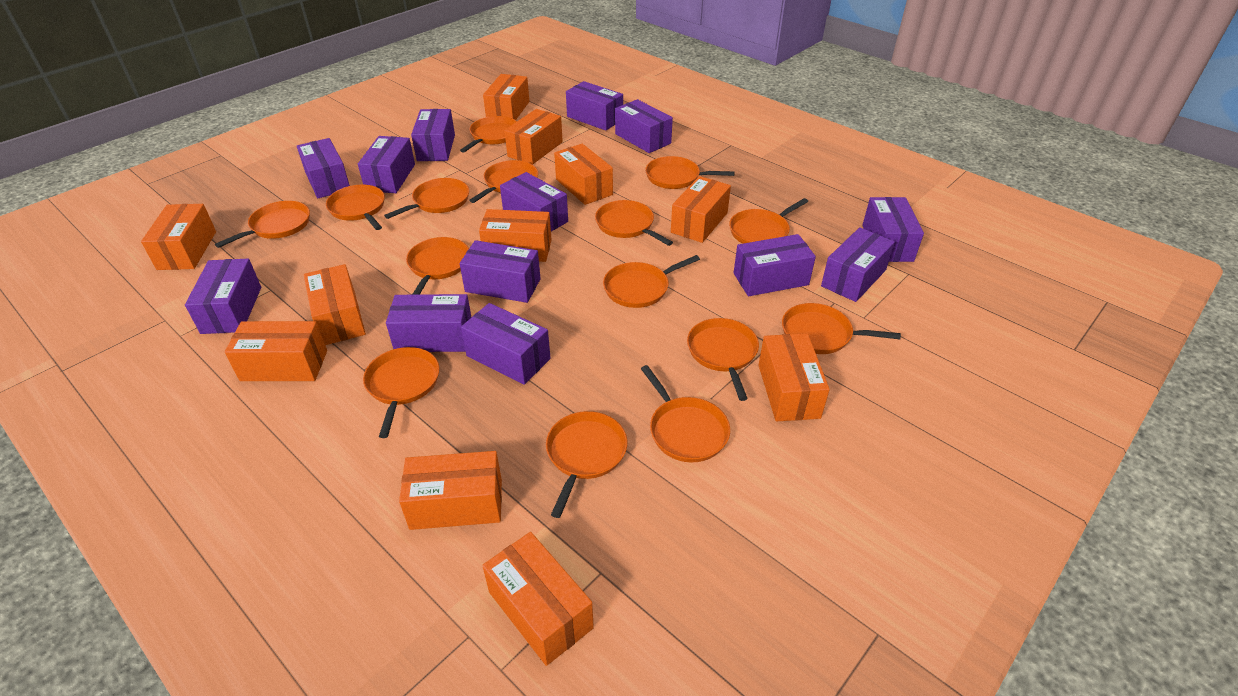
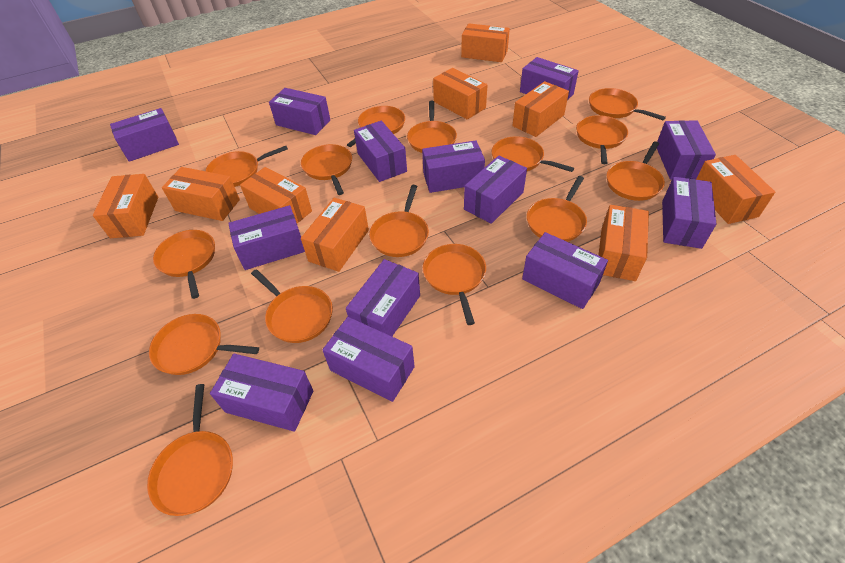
orange box: 11 -> 9

